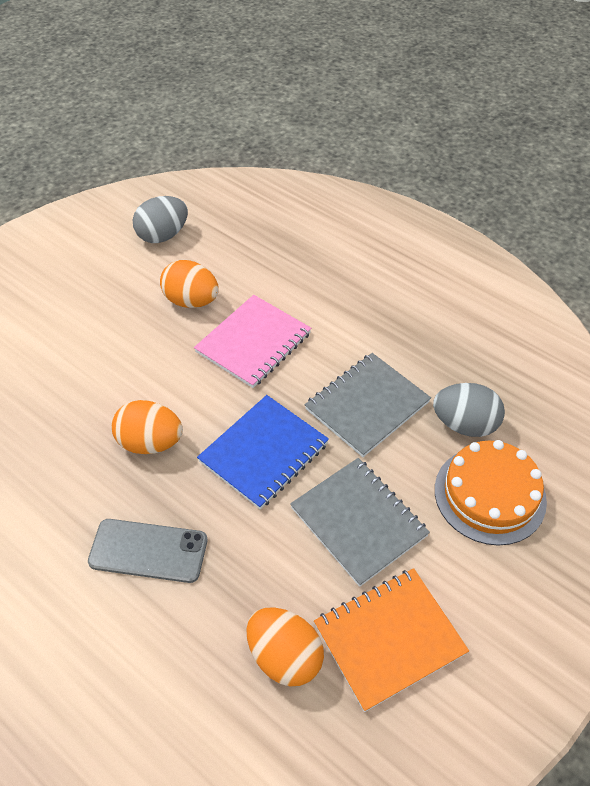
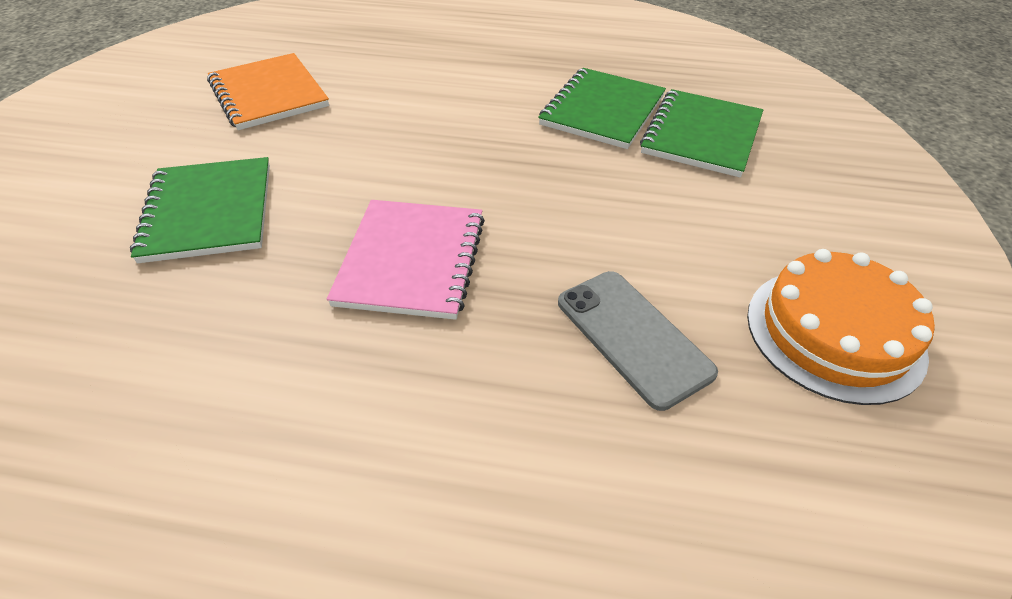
blue notebook: 1 -> 0
green notebook: 0 -> 3
grey egg: 2 -> 0
grey notebook: 2 -> 0
orange egg: 3 -> 0

